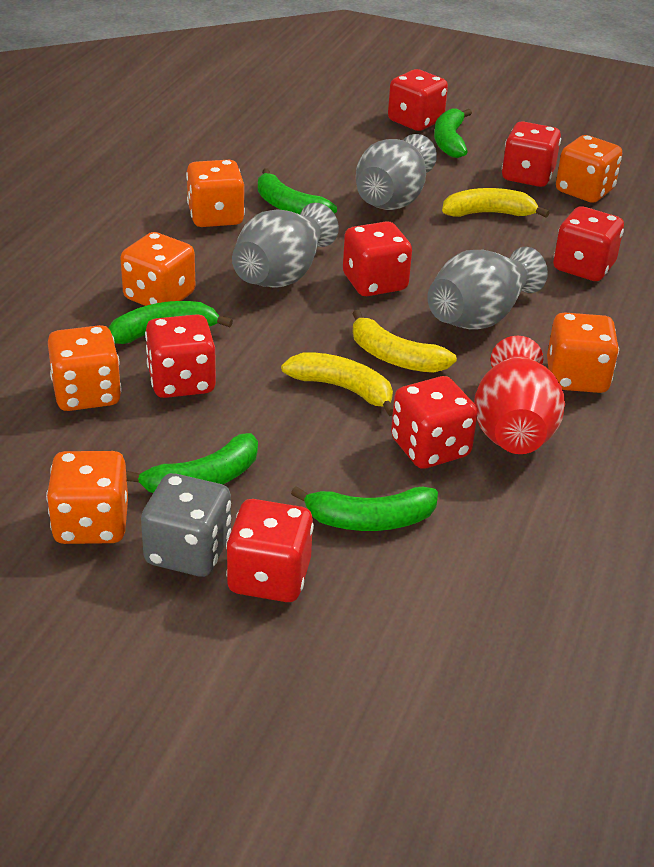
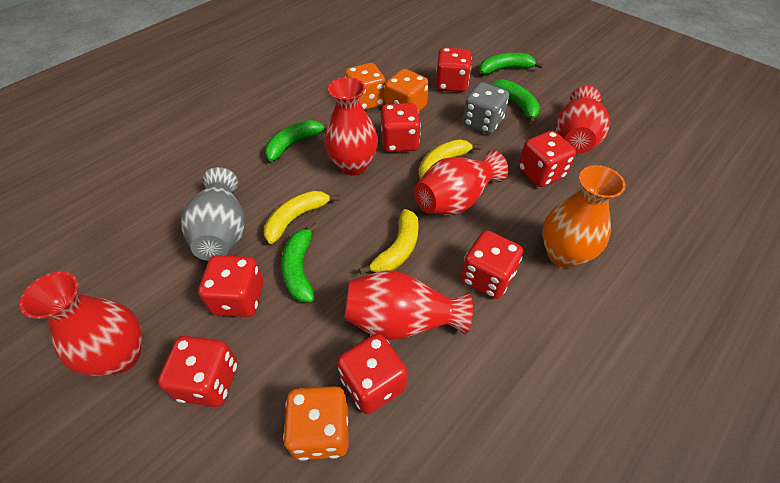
green banana: 5 -> 4
grey vase: 3 -> 1
orange dice: 6 -> 3
orange vase: 0 -> 1
red vase: 1 -> 5

